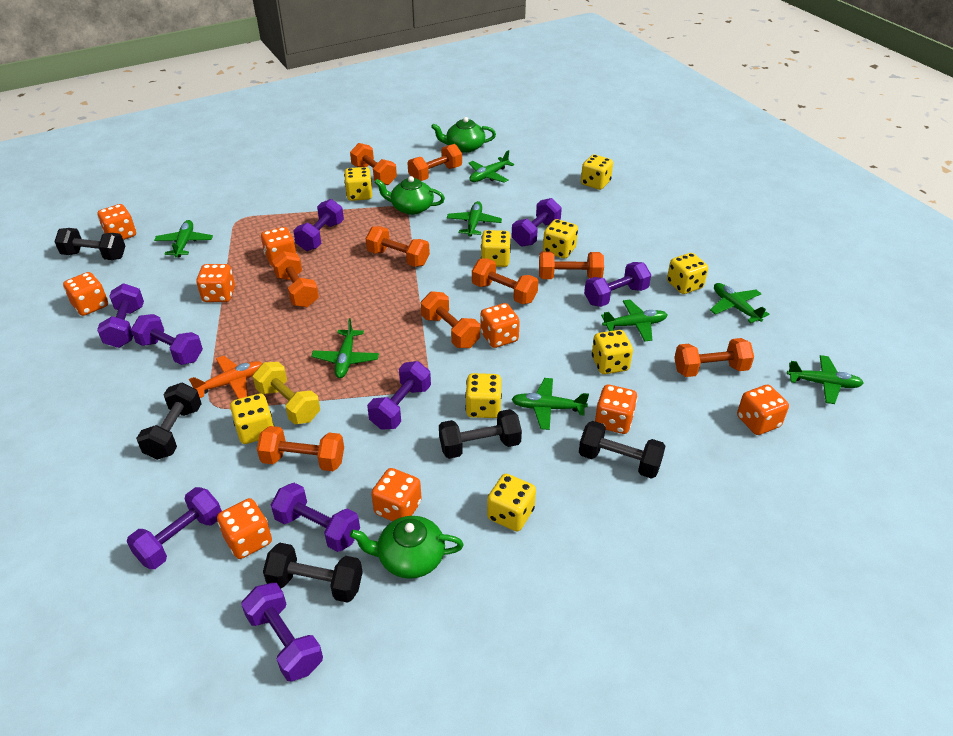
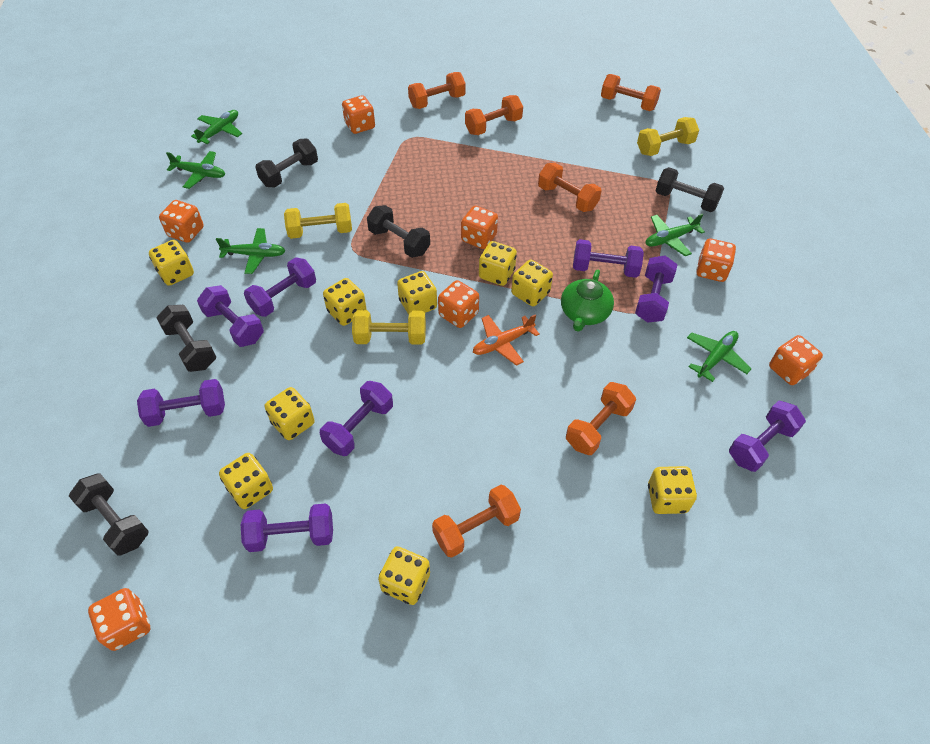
green plane: 8 -> 5
green teapot: 3 -> 1
orange dice: 9 -> 7
orange dumbbell: 9 -> 6
purple dumbbell: 9 -> 8
yellow dumbbell: 1 -> 3

